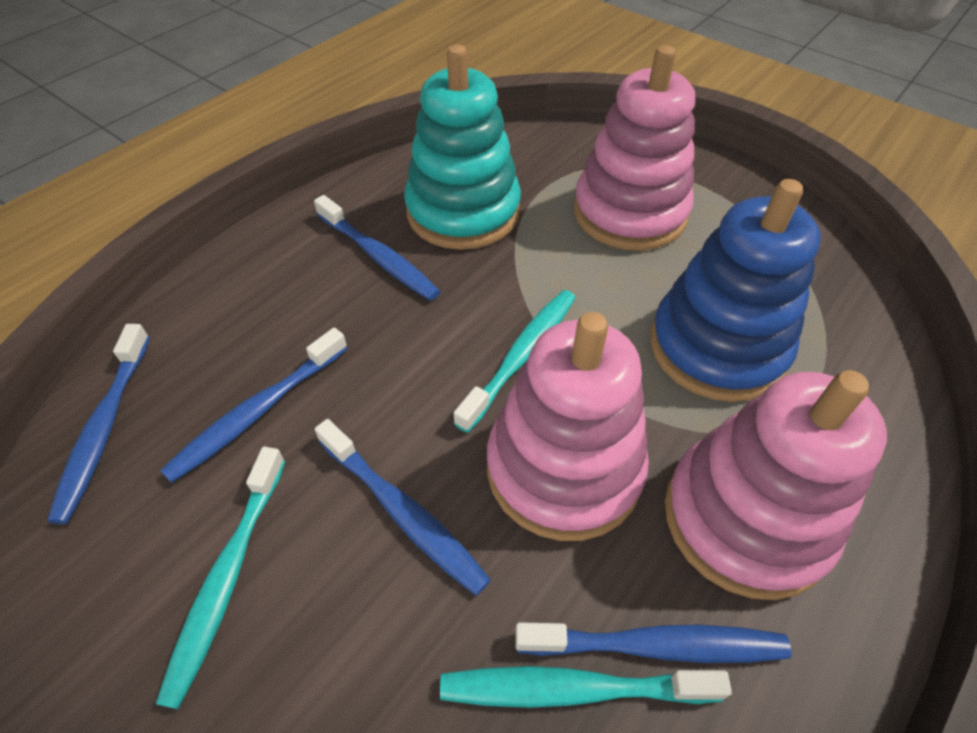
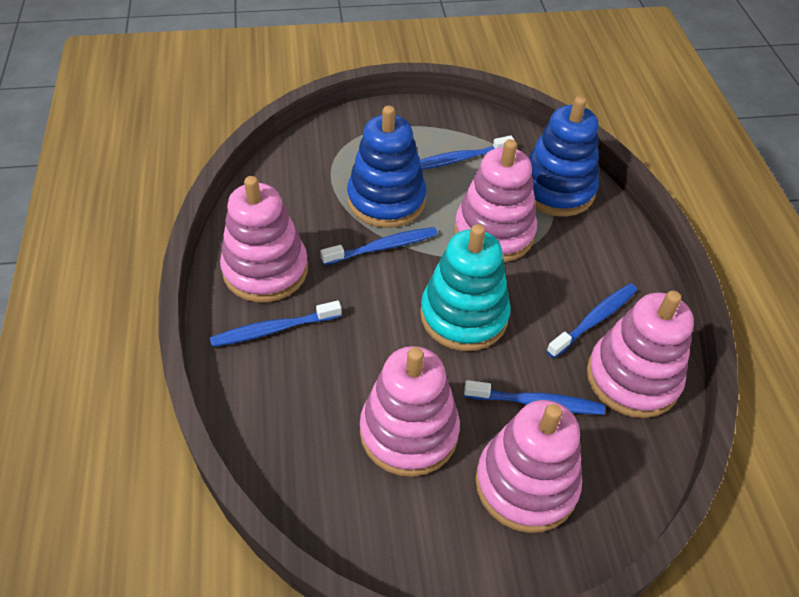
blue stacking toy: 1 -> 2
pink stacking toy: 3 -> 5
turquoise toothbrush: 3 -> 0

